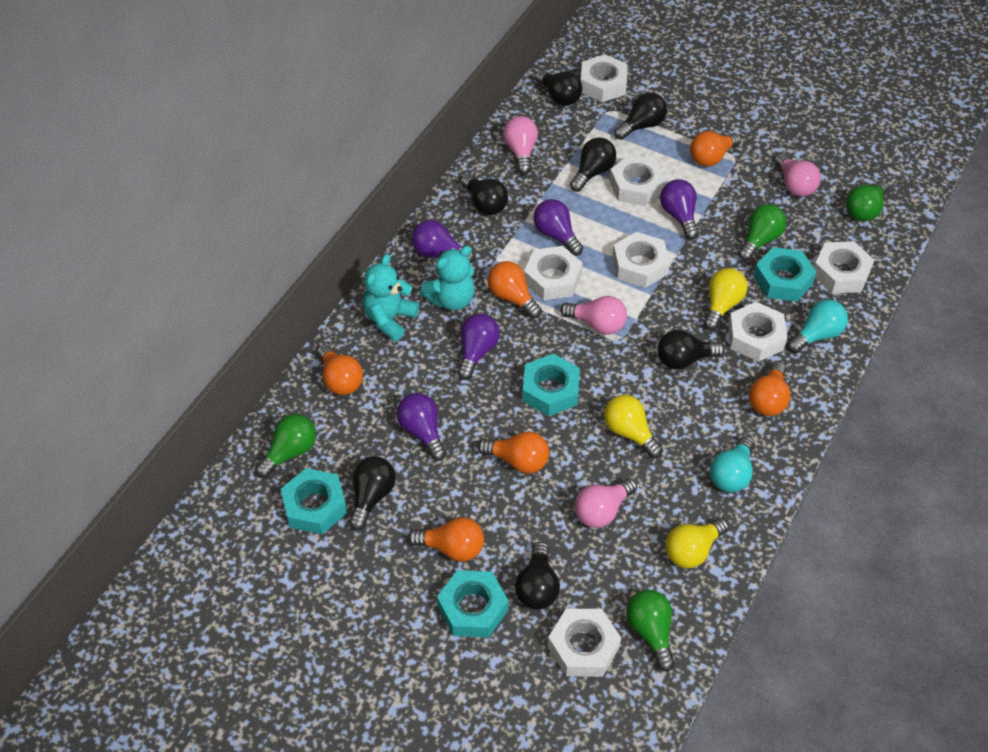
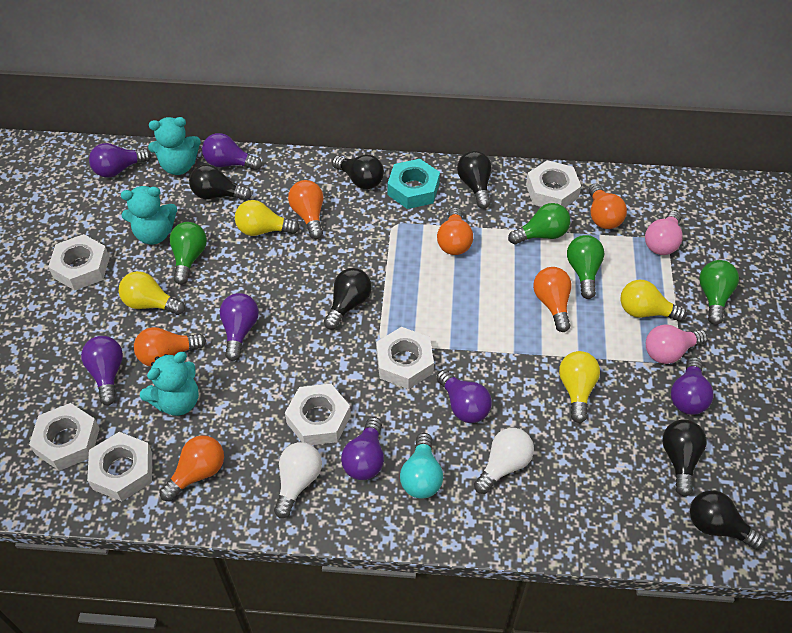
black light bulb: 7 -> 6
pink light bulb: 4 -> 2
purple light bulb: 5 -> 7
turquoise light bulb: 2 -> 1
turquoise nut: 4 -> 1
turquoise teddy bear: 2 -> 3
white light bulb: 0 -> 2
white nut: 7 -> 6
yellow light bulb: 3 -> 4

